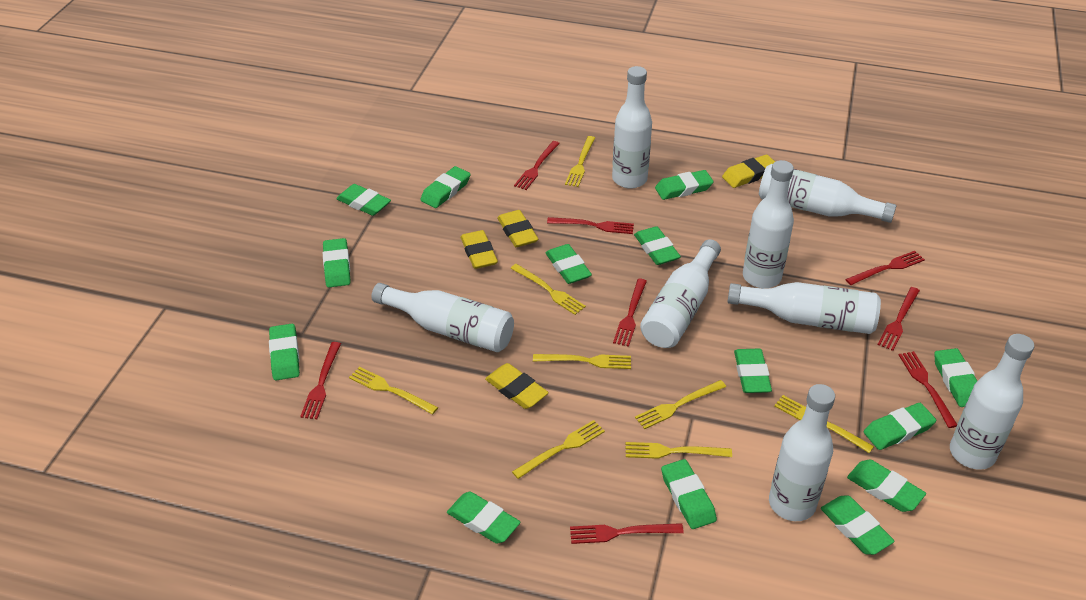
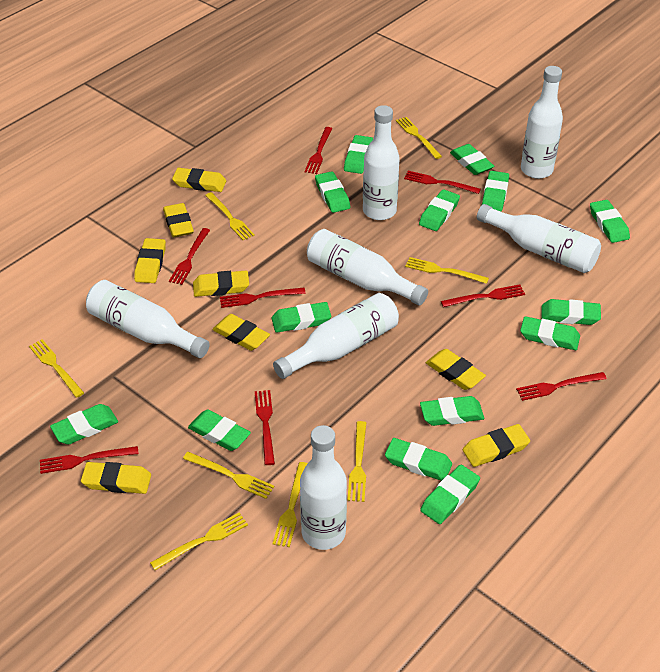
white bottle: 8 -> 7
yellow eraser: 4 -> 8

